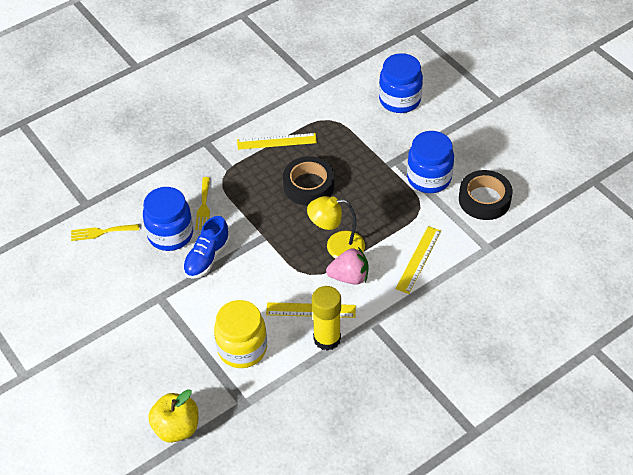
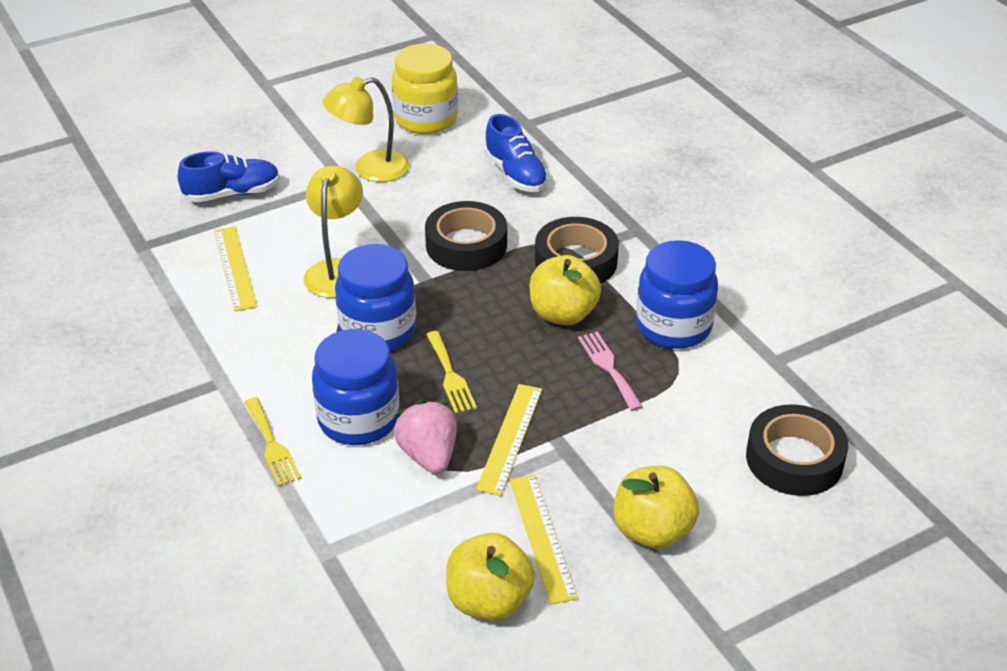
black tape: 2 -> 3
blue shoe: 1 -> 2
pink fork: 0 -> 1
yellow apple: 1 -> 3
yellow glue stick: 1 -> 0
yellow lamp: 1 -> 2

